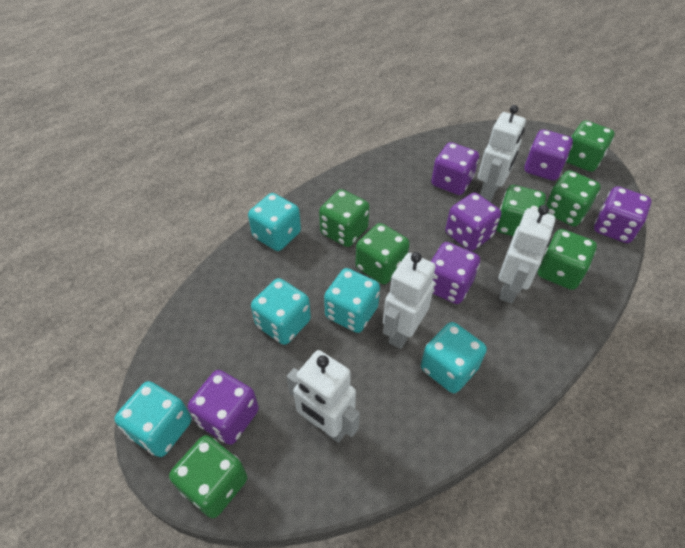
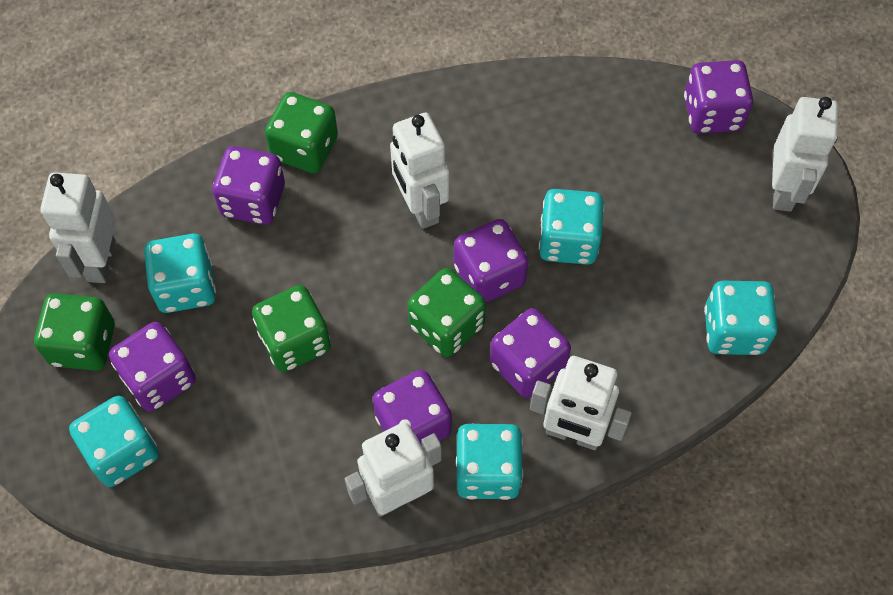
green dice: 7 -> 4
white robot: 4 -> 5

